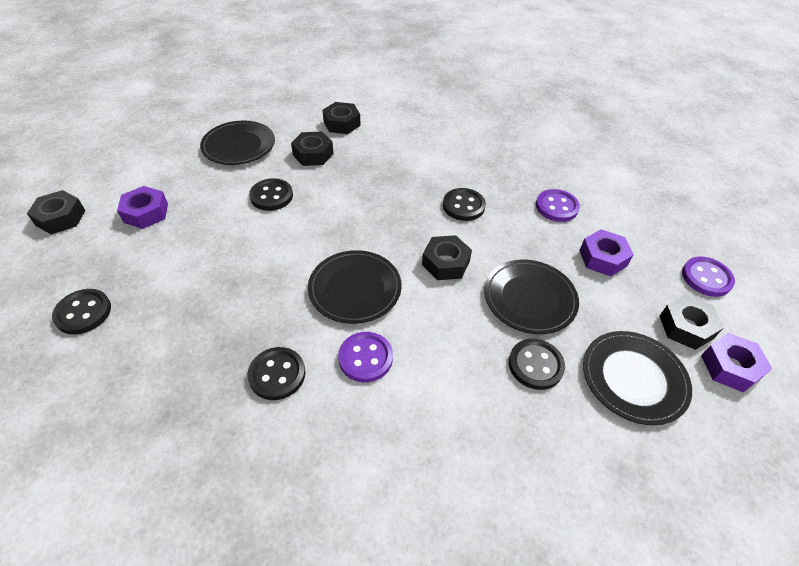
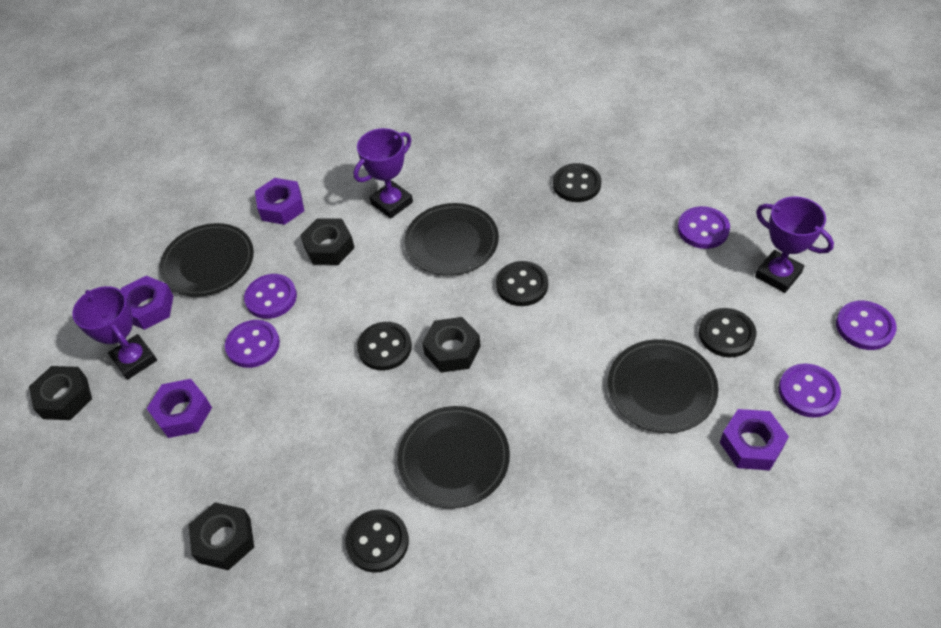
black nut: 5 -> 4
purple button: 3 -> 5
purple nut: 3 -> 4
purple trophy: 0 -> 3

